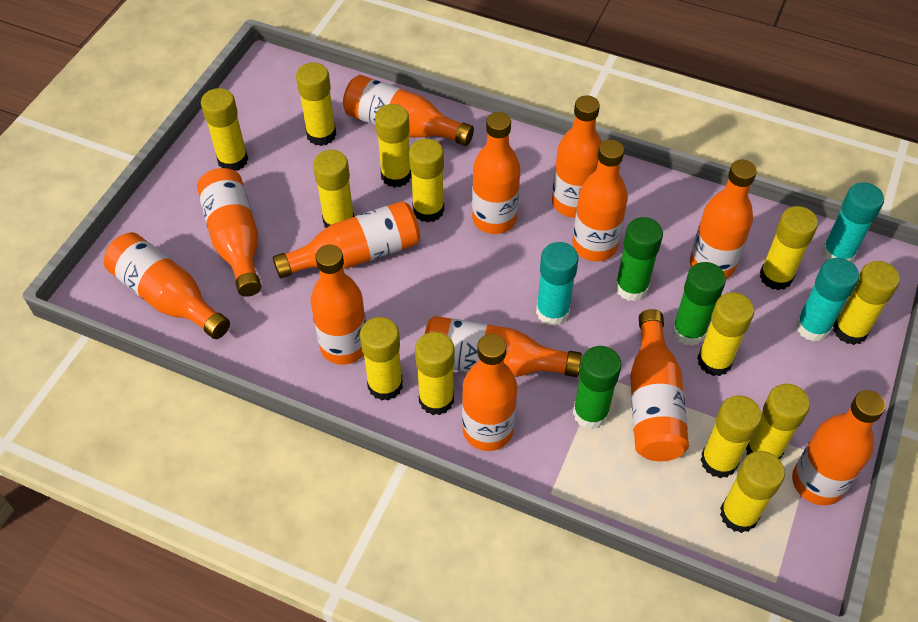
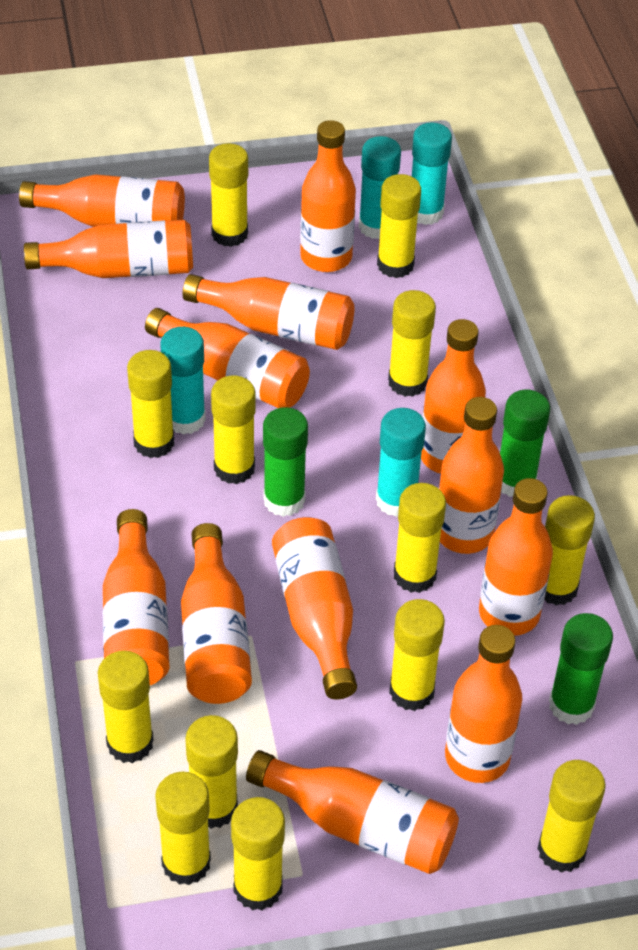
turquoise glue stick: 3 -> 4

